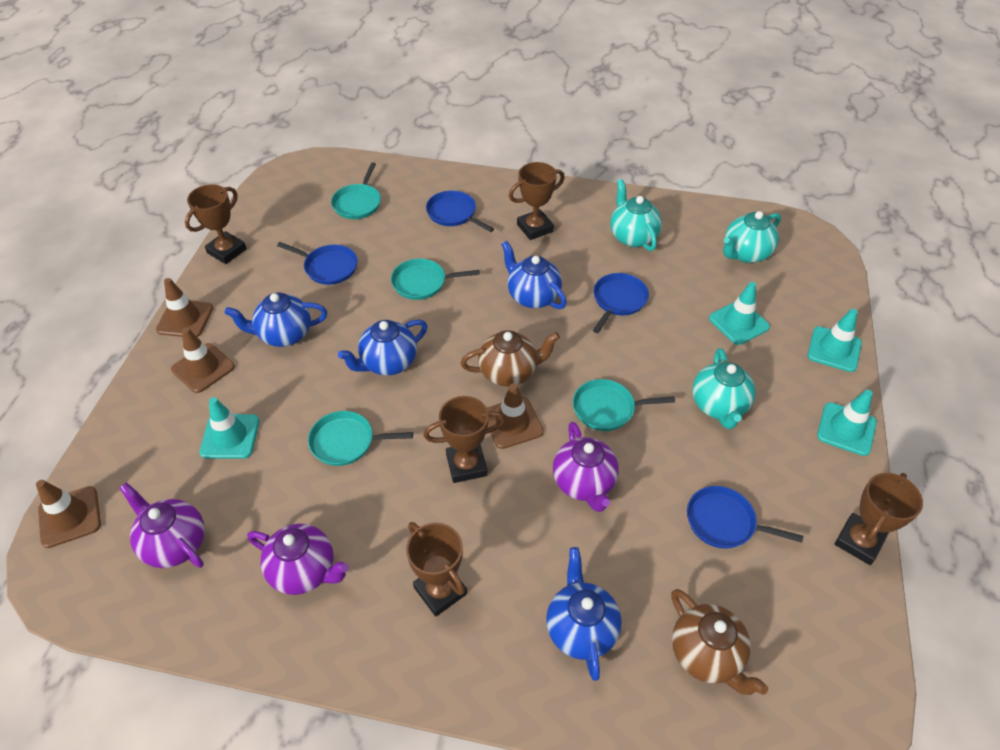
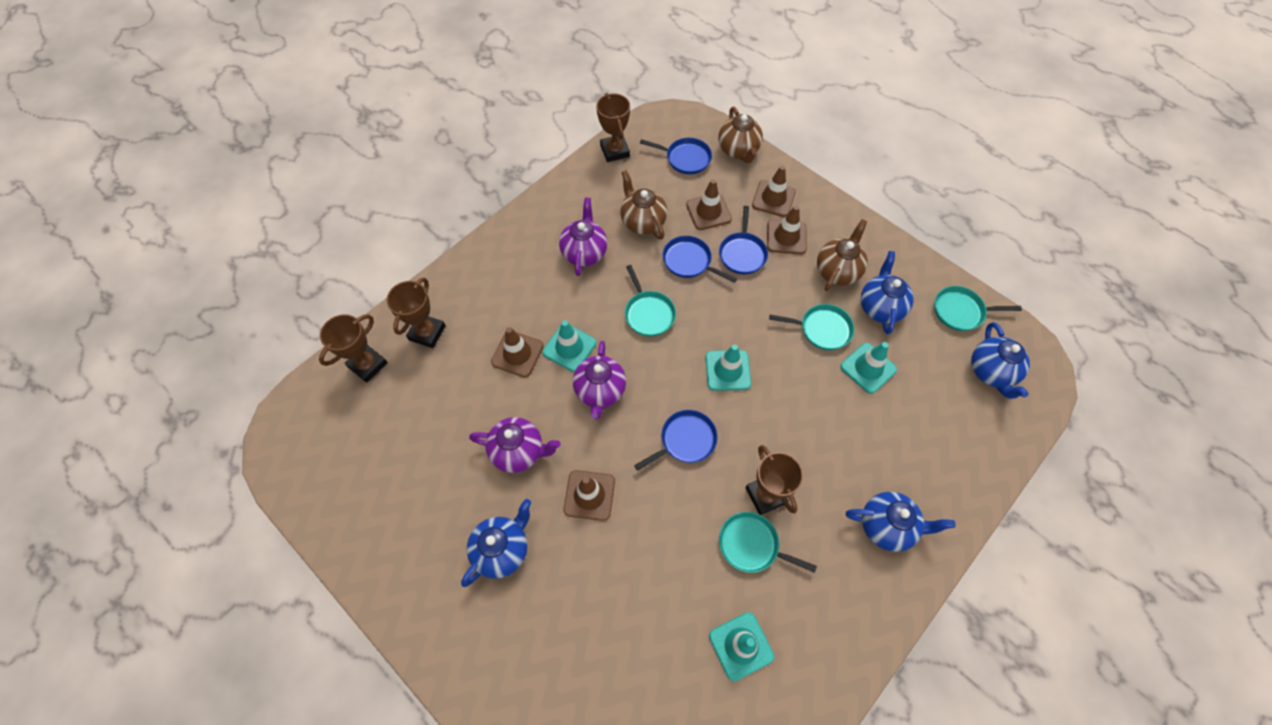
brown teapot: 2 -> 3
brown traffic cone: 4 -> 5
brown trophy: 5 -> 4
turquoise teapot: 3 -> 0

